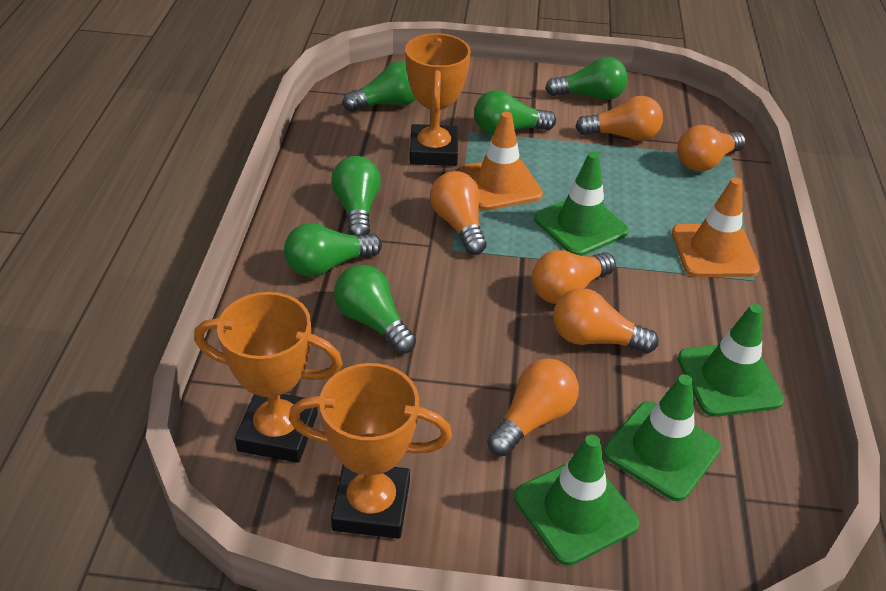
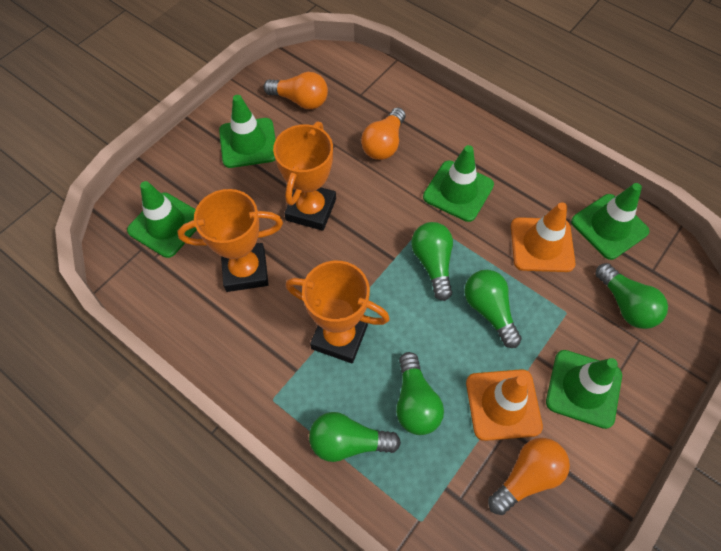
green light bulb: 6 -> 5
green traffic cone: 4 -> 5
orange light bulb: 6 -> 3

